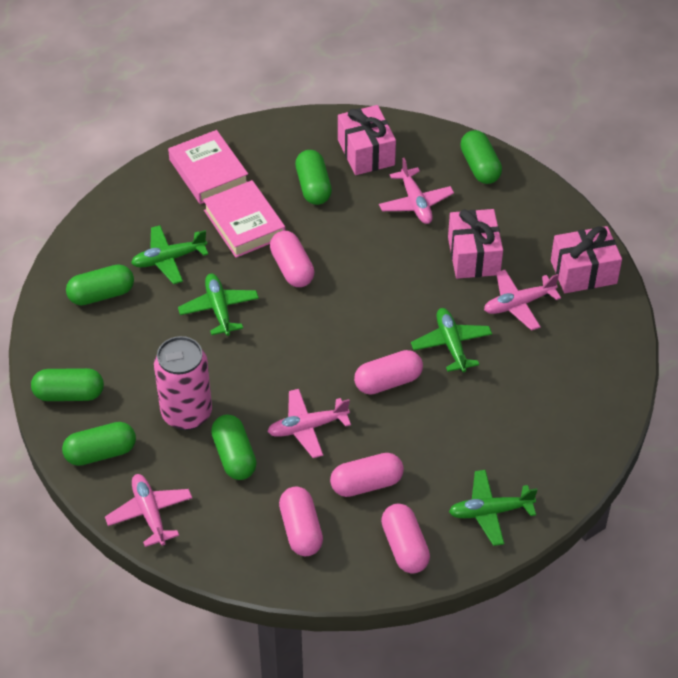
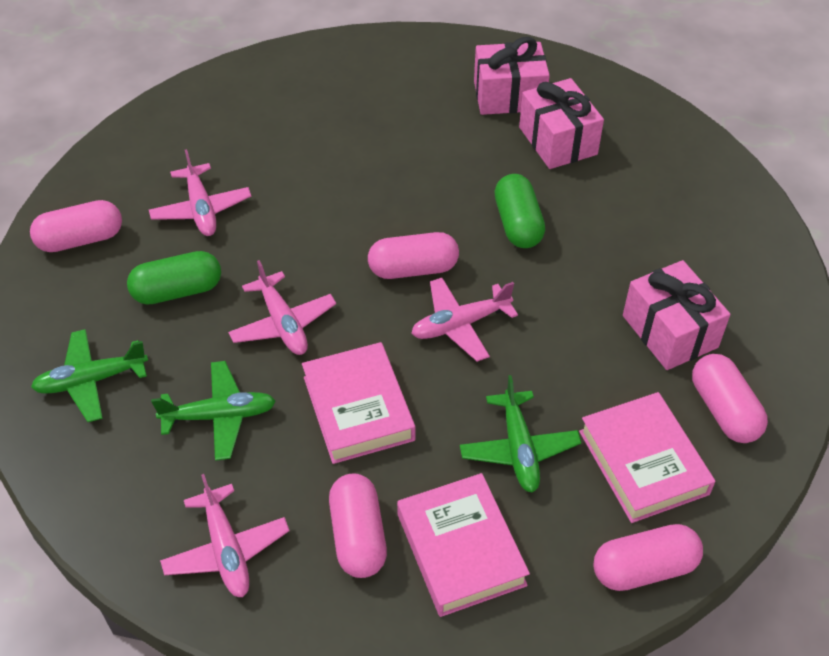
green capsule: 6 -> 2
green plane: 4 -> 3
pink book: 2 -> 3
pink can: 1 -> 0

